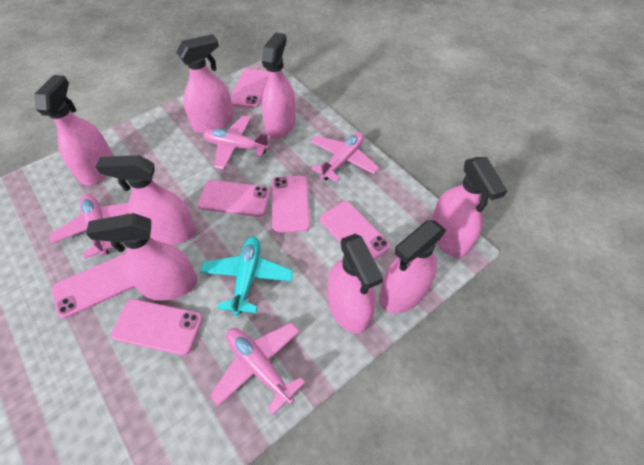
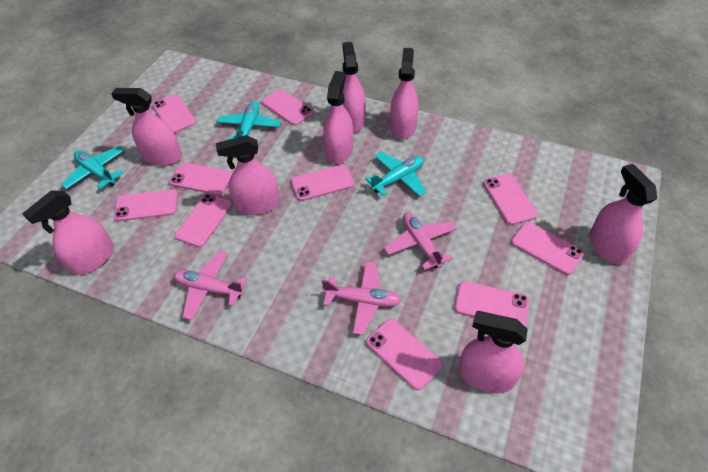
pink phone: 6 -> 10
pink plane: 4 -> 3
turquoise plane: 1 -> 3

